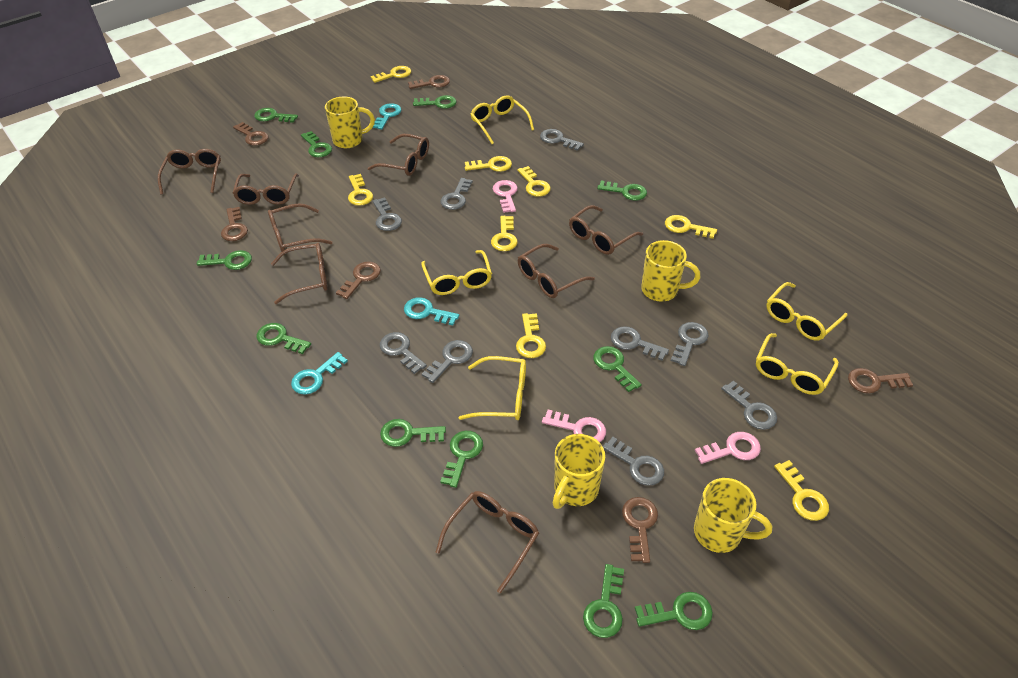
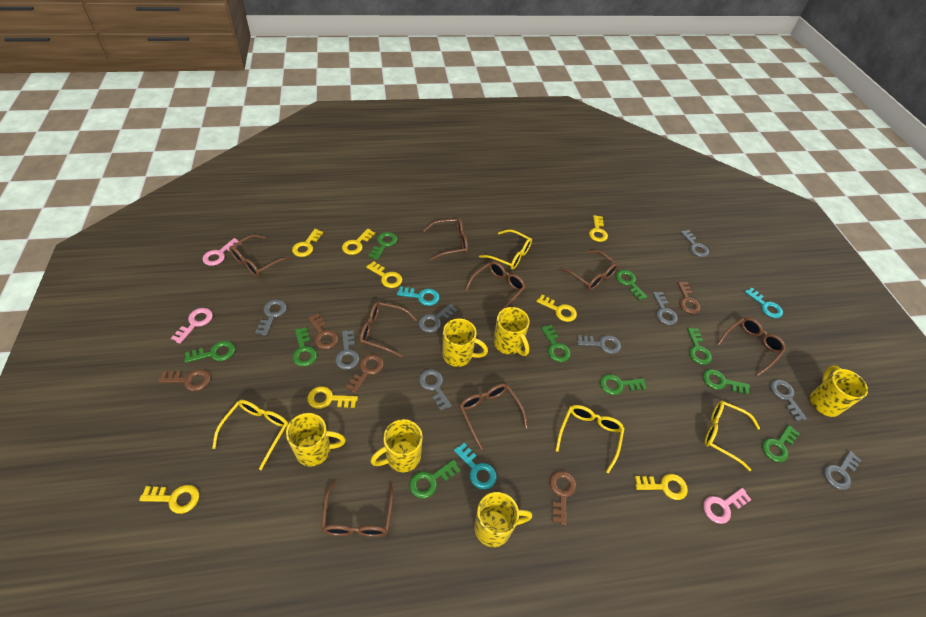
brown key: 6 -> 5
green key: 11 -> 10
yellow glasses: 5 -> 4
yellow mug: 4 -> 6

